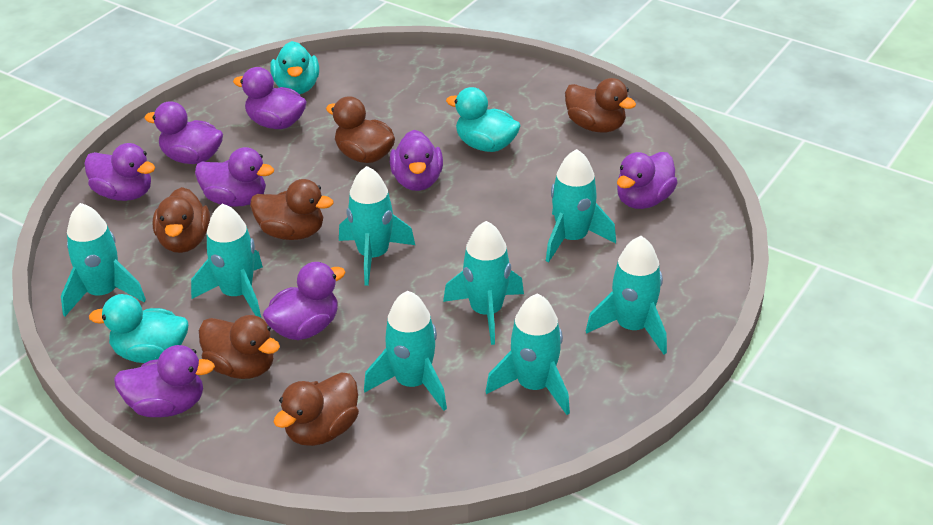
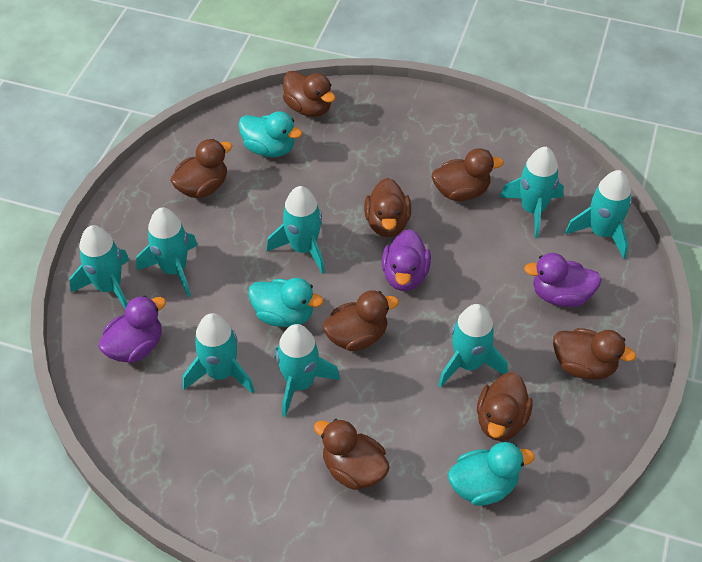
brown duck: 6 -> 8
purple duck: 8 -> 3

